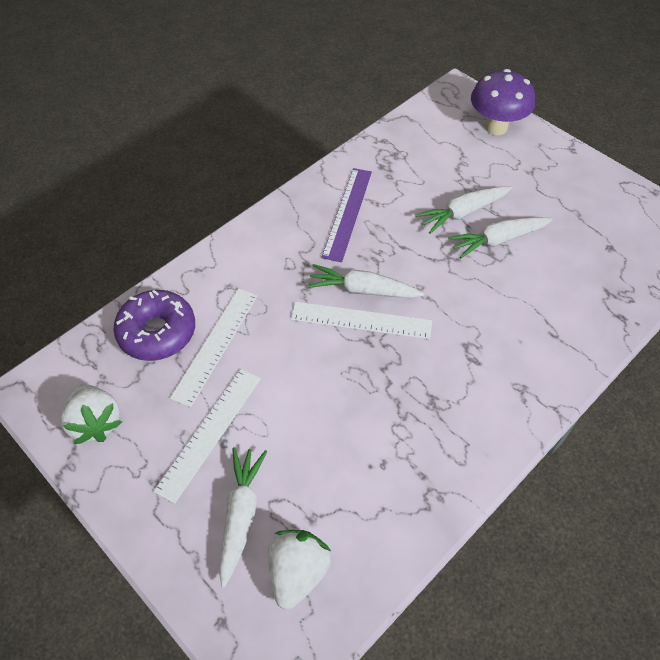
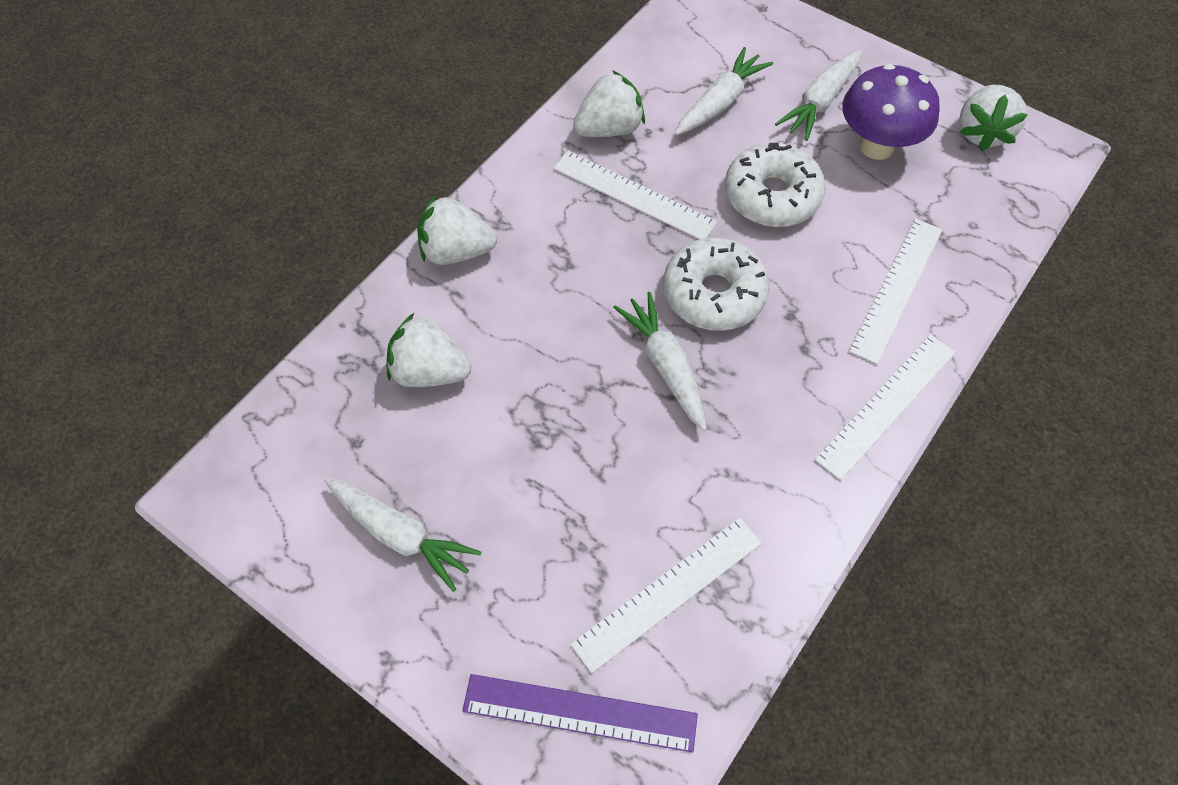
purple donut: 1 -> 0
white donut: 0 -> 2
white ruler: 3 -> 4
white strawberry: 2 -> 4

